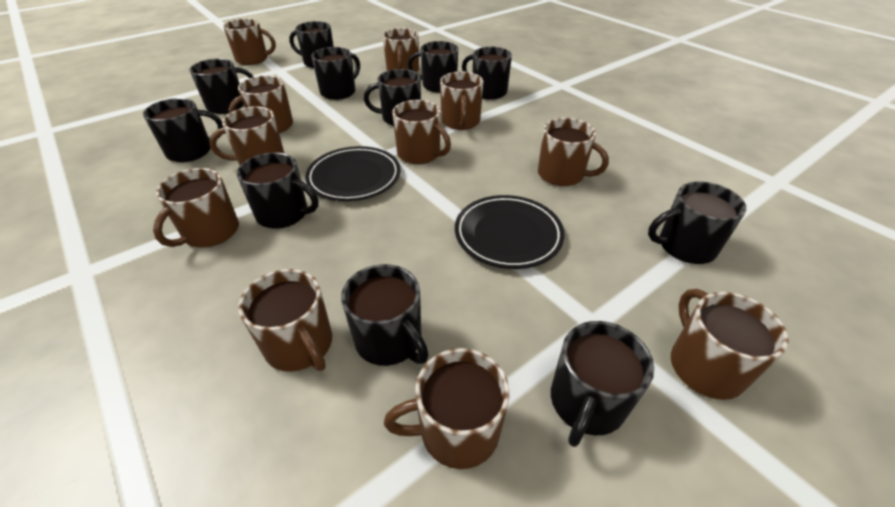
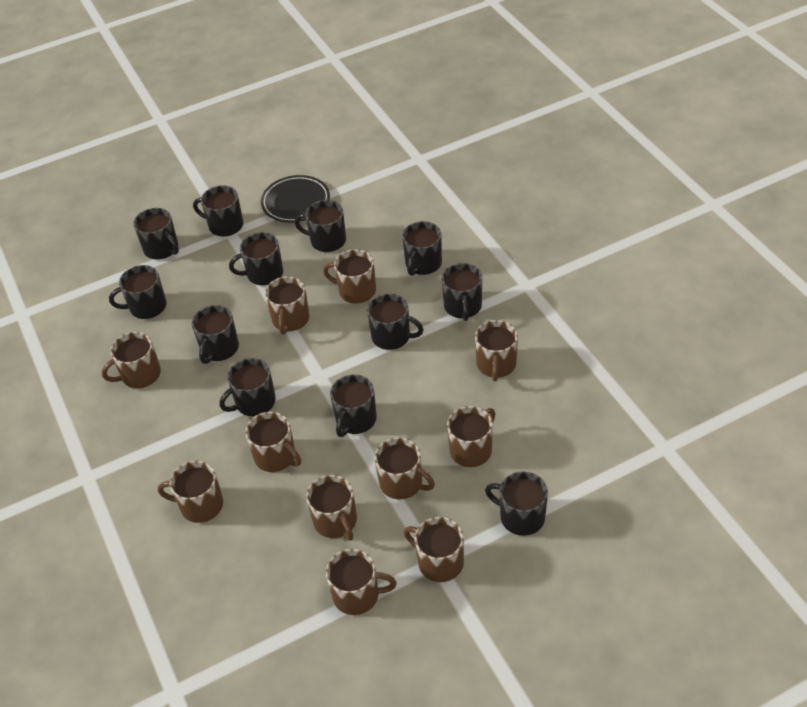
black mug: 11 -> 12
black plate: 2 -> 1

